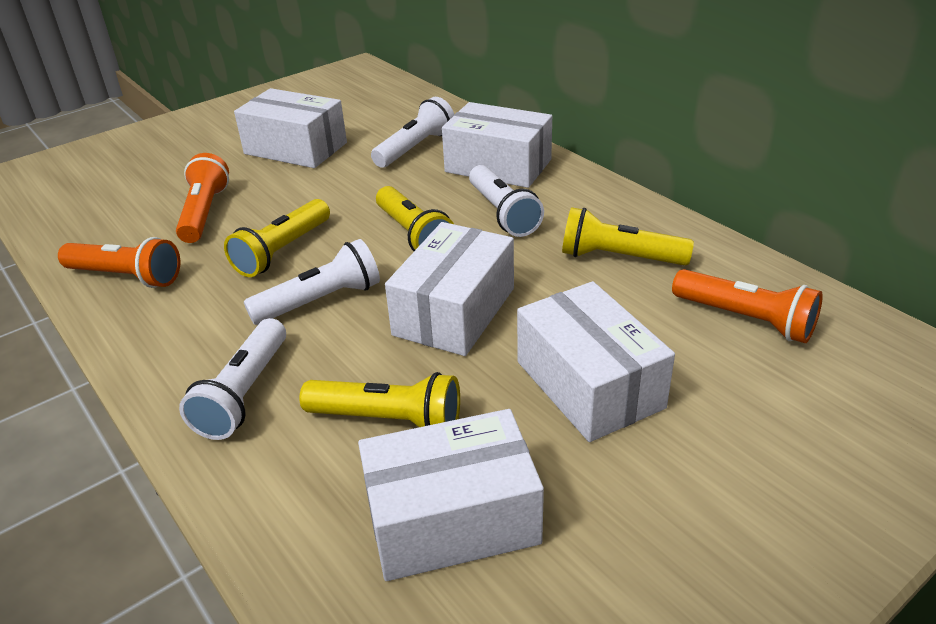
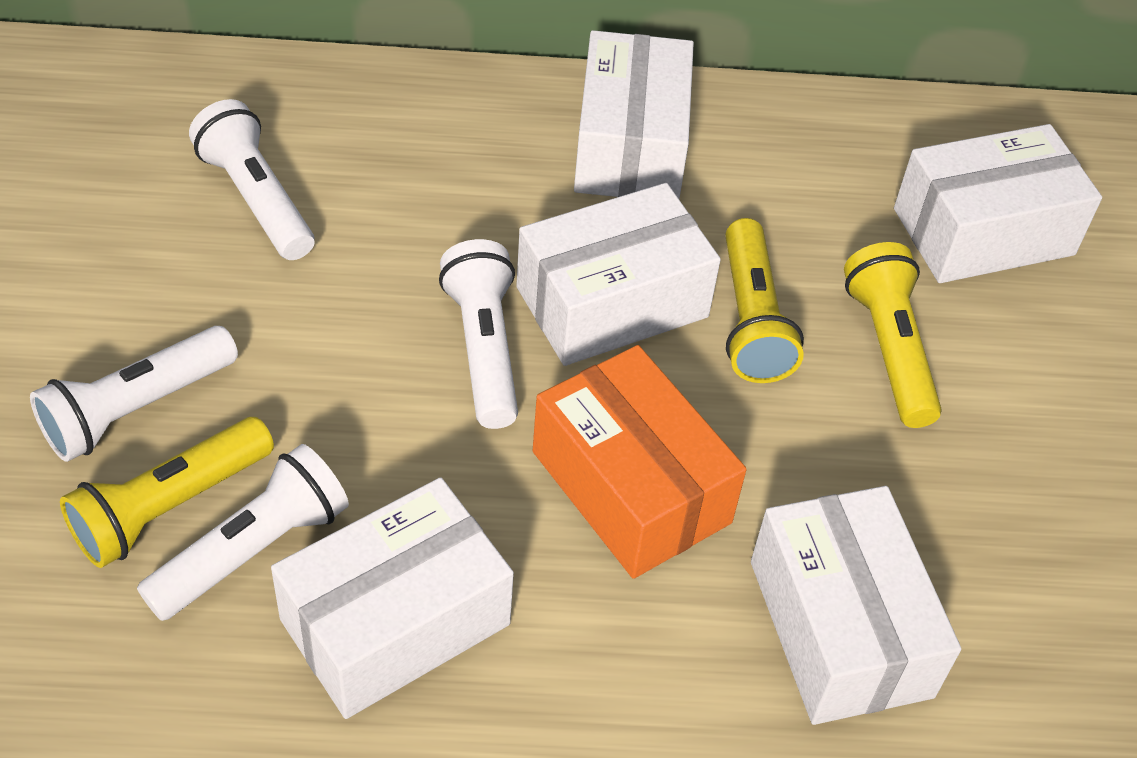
orange box: 0 -> 1
orange flashlight: 3 -> 0
yellow flashlight: 4 -> 3

